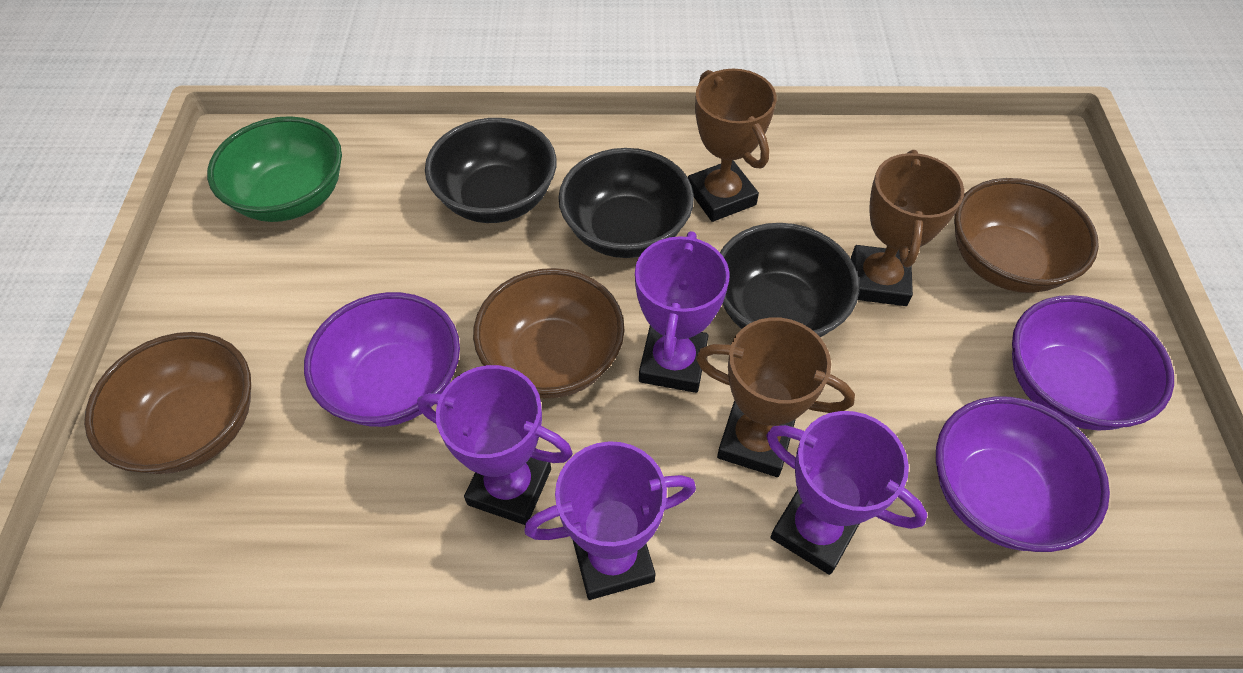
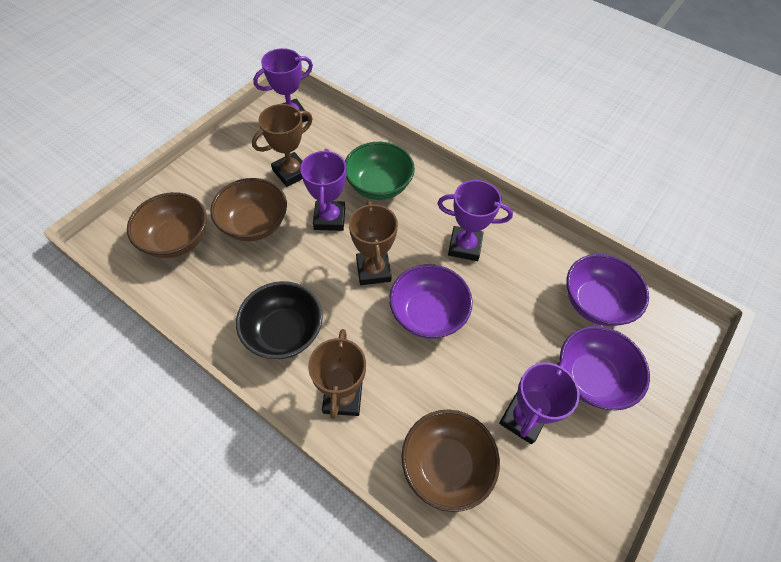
black bowl: 3 -> 1

